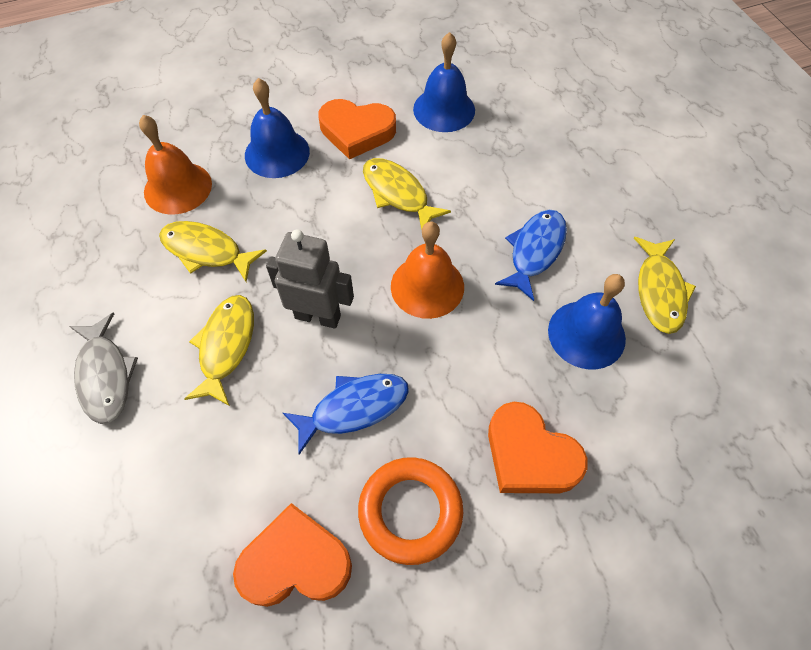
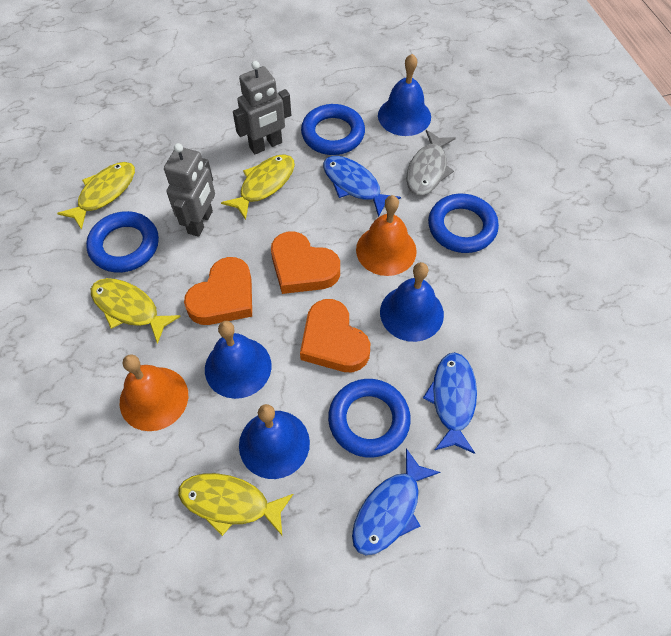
blue bell: 3 -> 4
blue fish: 2 -> 3
blue ring: 0 -> 4
grey robot: 1 -> 2
orange ring: 1 -> 0

